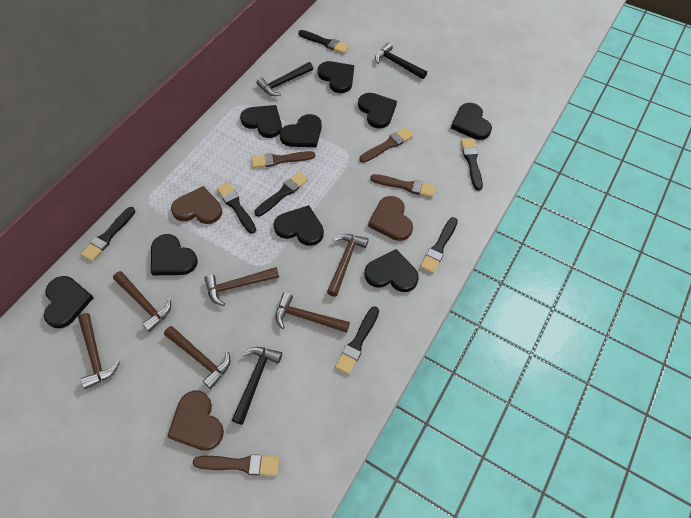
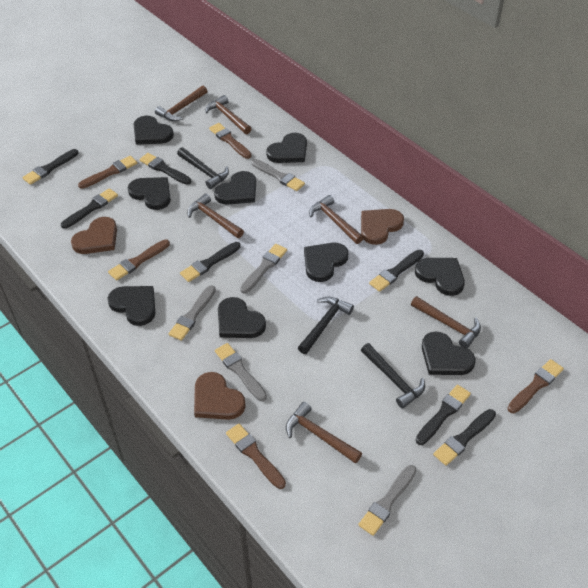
brown brush: 4 -> 5
grey brush: 0 -> 5

